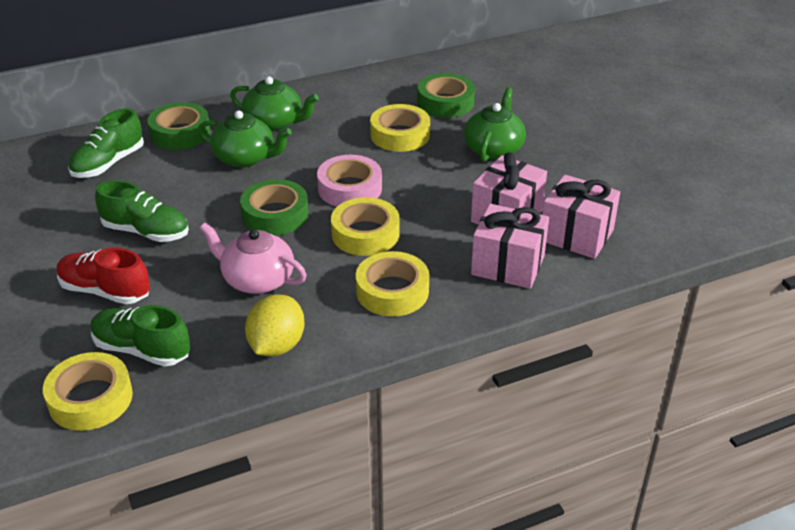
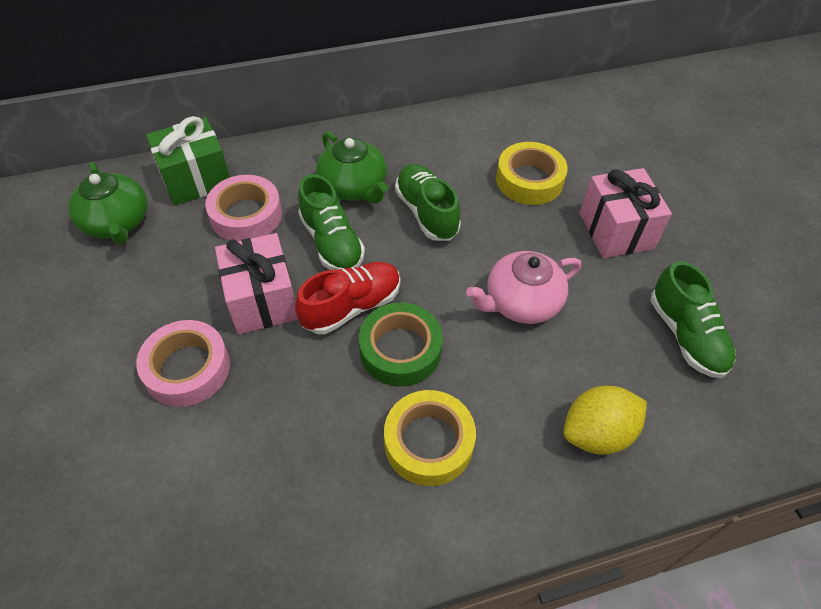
green gift: 0 -> 1
green tape: 3 -> 1
green teapot: 3 -> 2
pink gift: 3 -> 2
pink tape: 1 -> 2
yellow tape: 4 -> 2

